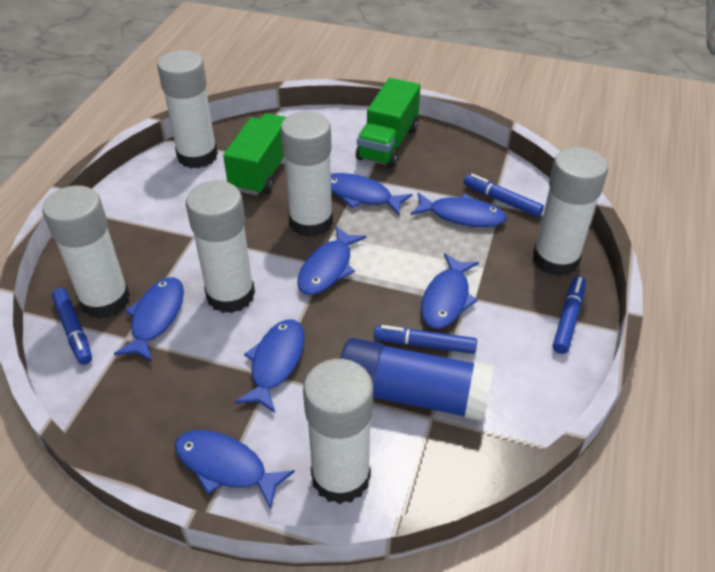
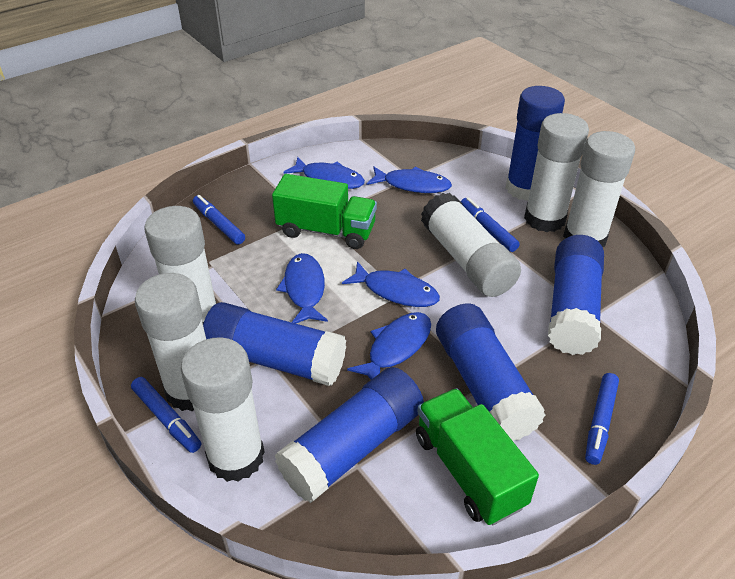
blue fish: 7 -> 5
blue glue stick: 1 -> 5

